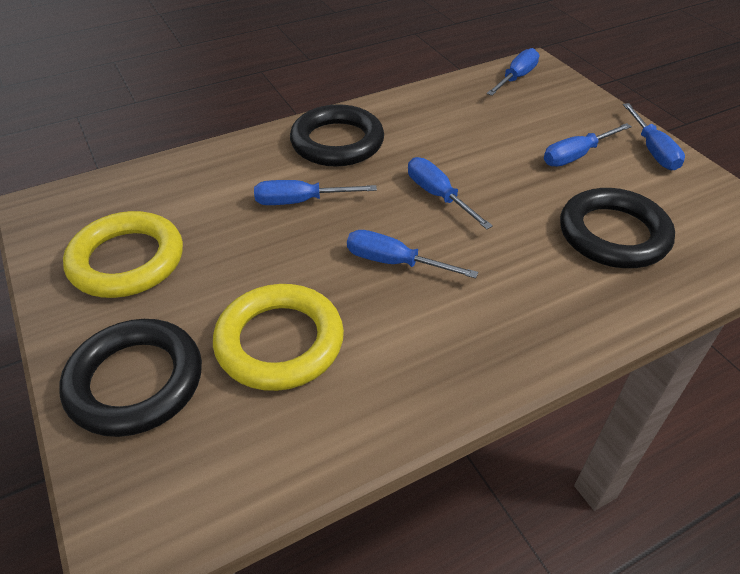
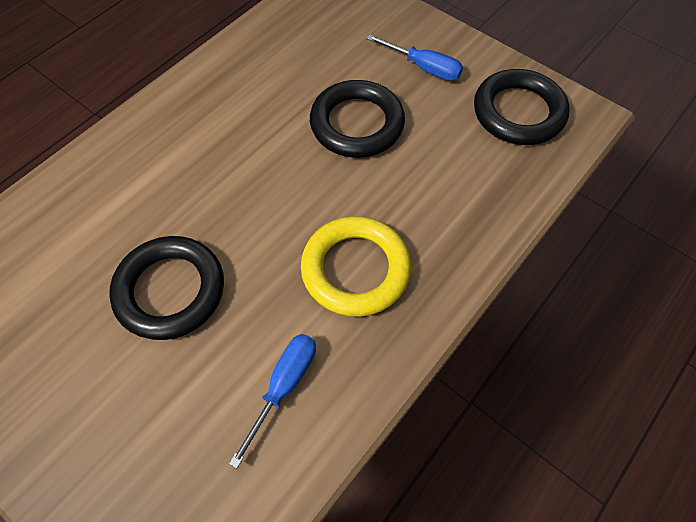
blue screwdriver: 6 -> 2
yellow ring: 2 -> 1

